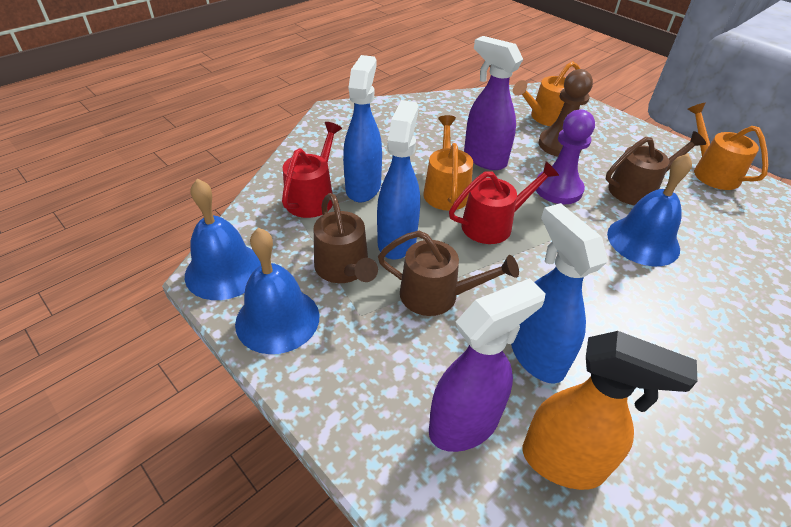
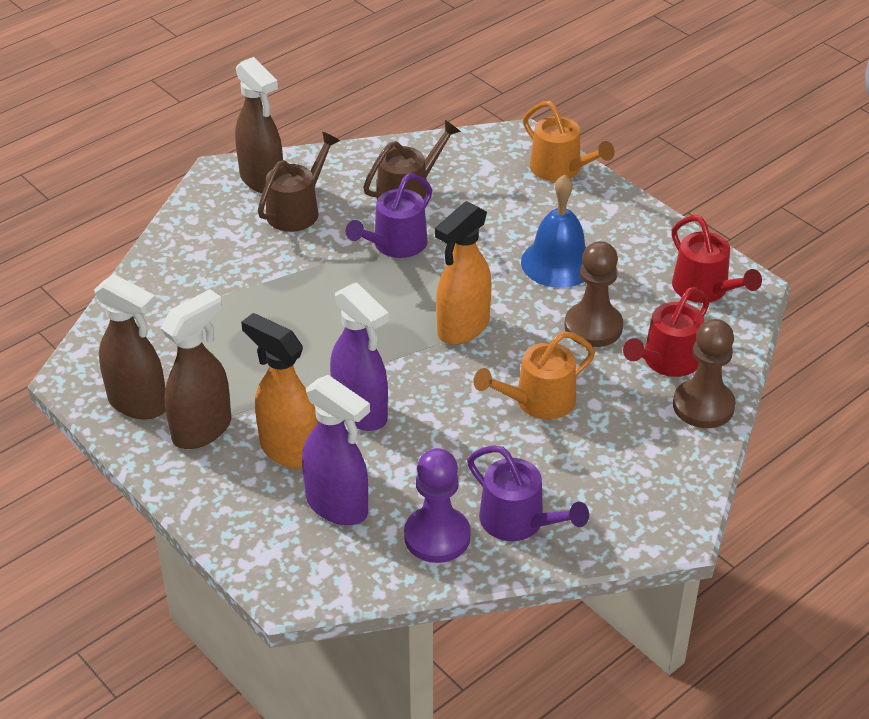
blue bell: 3 -> 1
blue spray bottle: 3 -> 0
brown pawn: 1 -> 2
brown spray bottle: 0 -> 3
brown watering can: 3 -> 2
orange spray bottle: 1 -> 2
orange watering can: 3 -> 2
purple watering can: 0 -> 2

